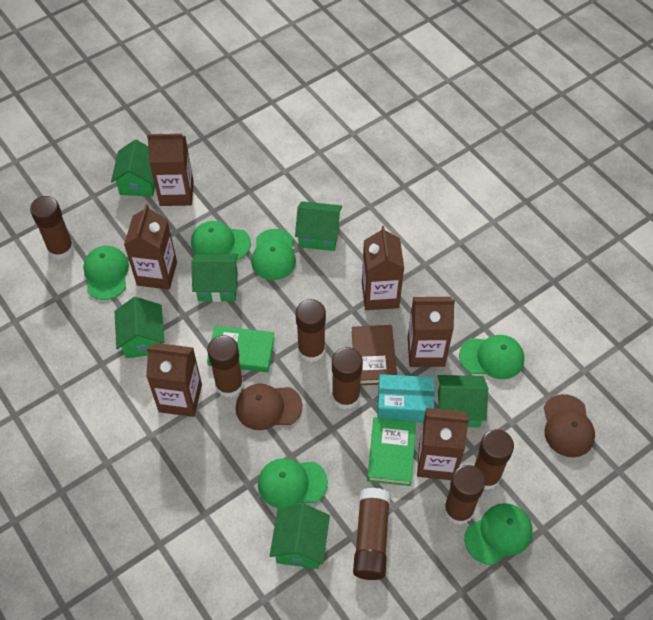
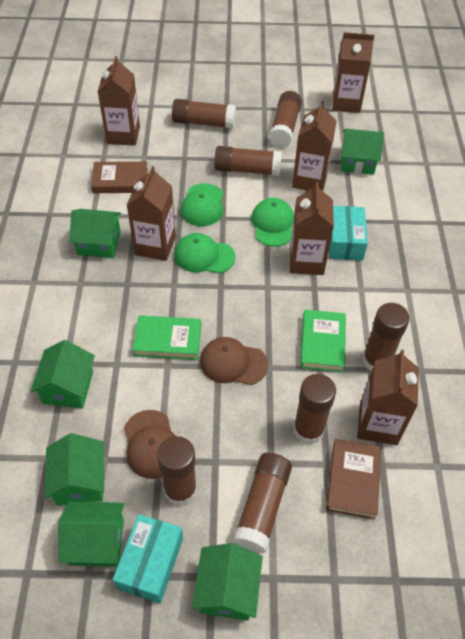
brown book: 1 -> 2
green cap: 6 -> 3
turquoise box: 1 -> 2

